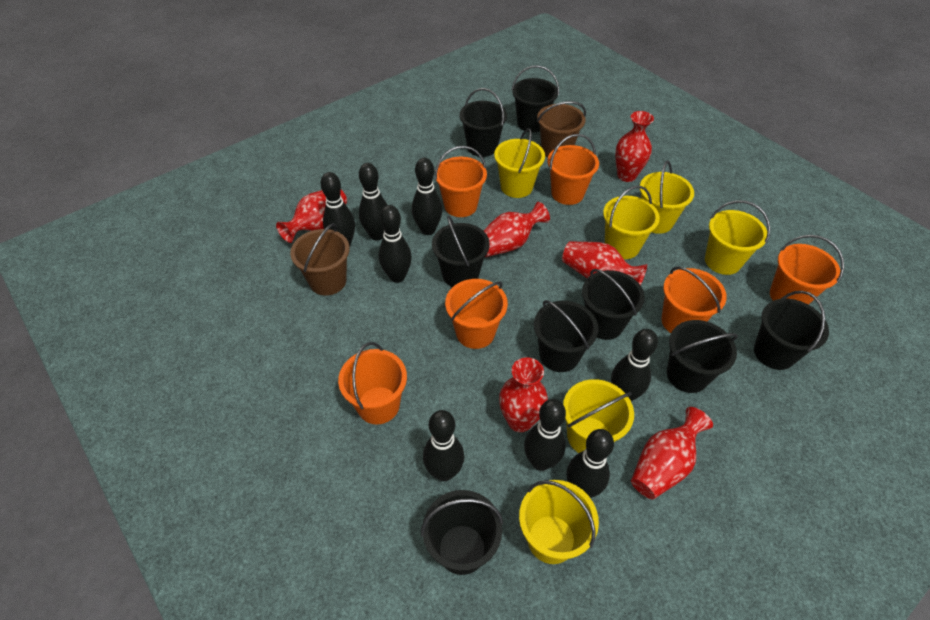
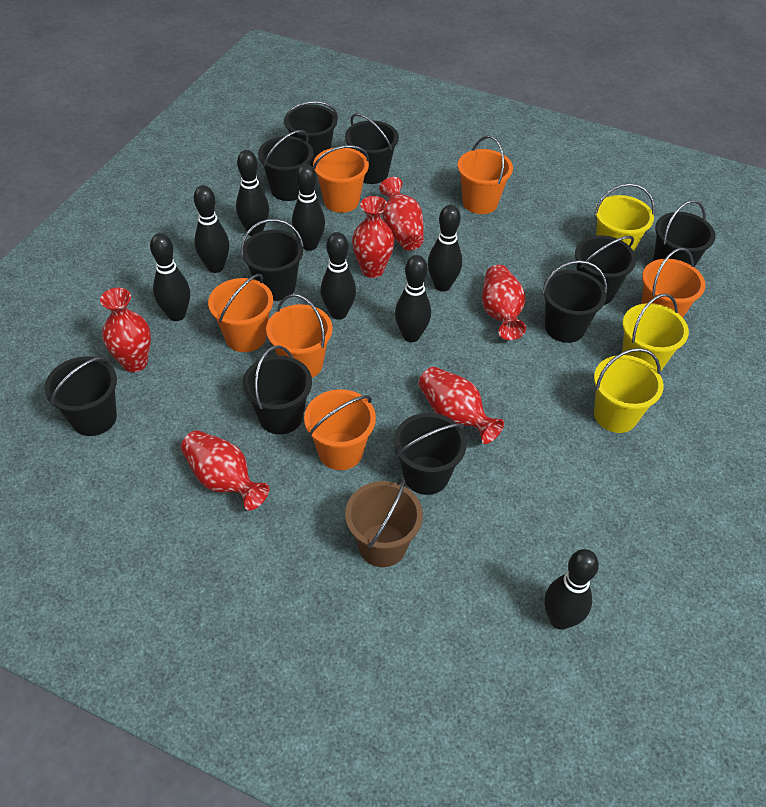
black bucket: 8 -> 10
brown bucket: 2 -> 1
yellow bucket: 6 -> 3

